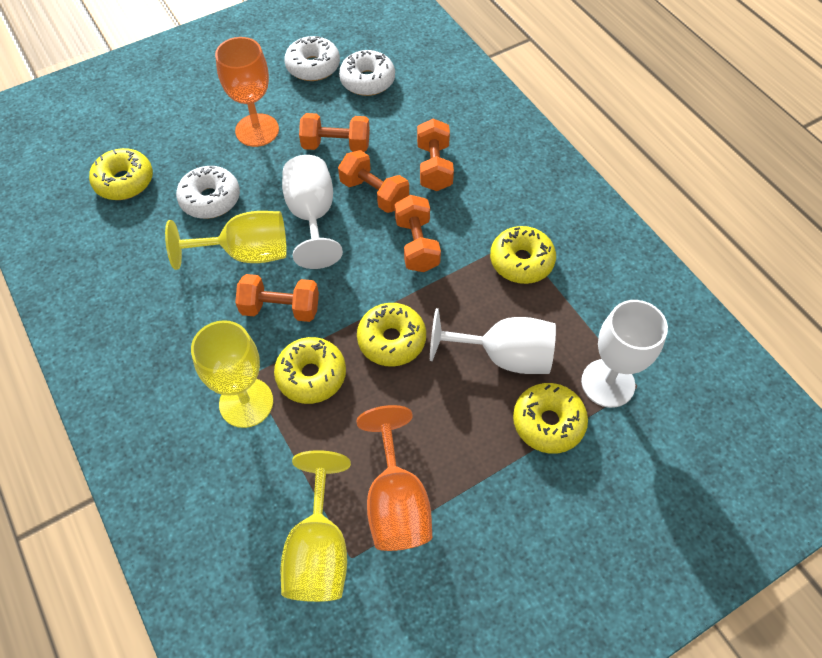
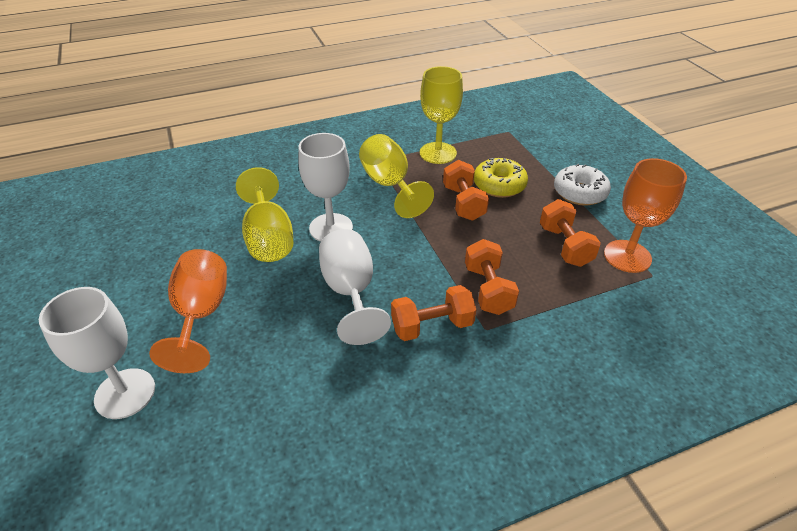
orange dumbbell: 5 -> 4
white donut: 3 -> 1
yellow donut: 5 -> 1

